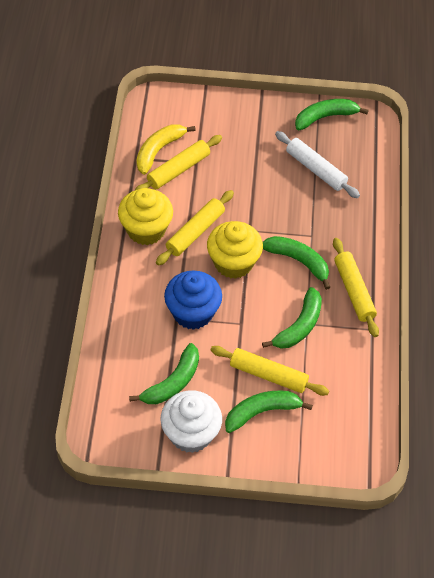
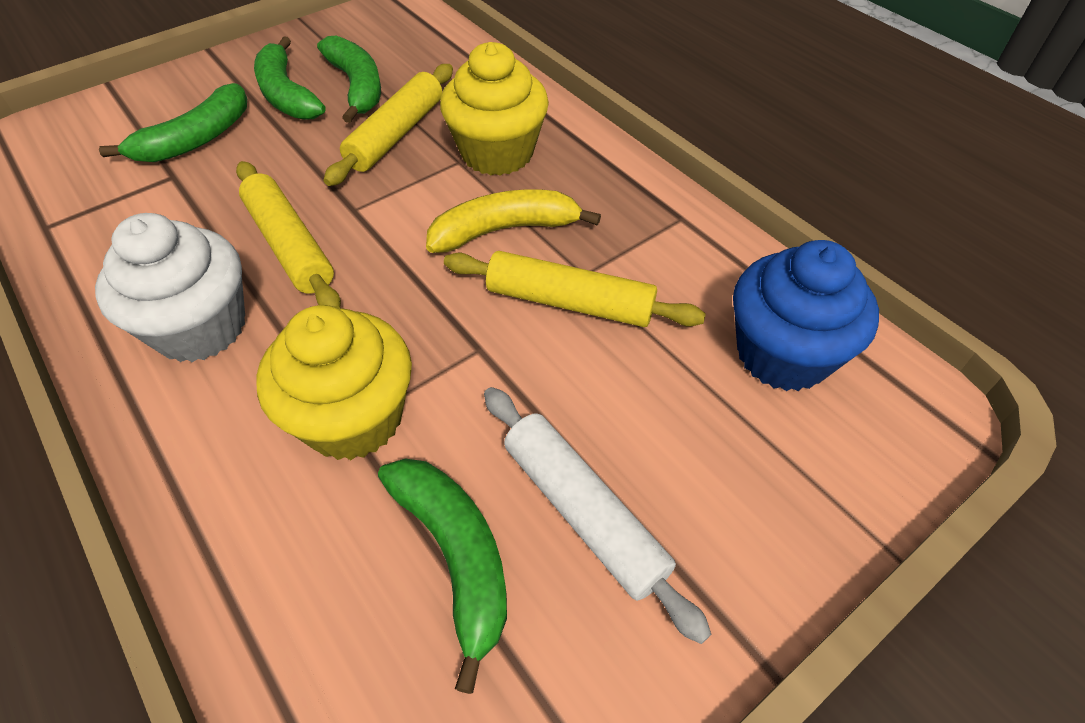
green banana: 5 -> 4
yellow rolling pin: 4 -> 3

